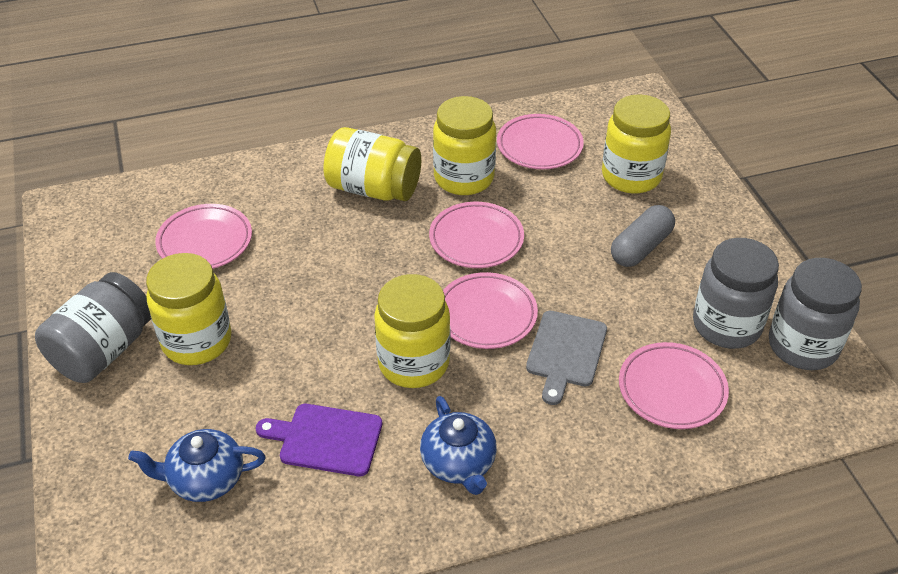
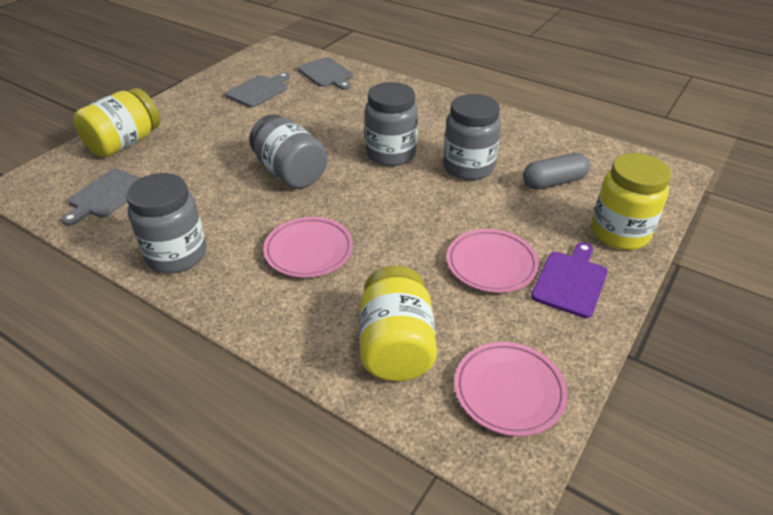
blue teapot: 2 -> 0
grey cutting board: 1 -> 3
grey jar: 3 -> 4
pink plate: 5 -> 3
yellow jar: 5 -> 3

